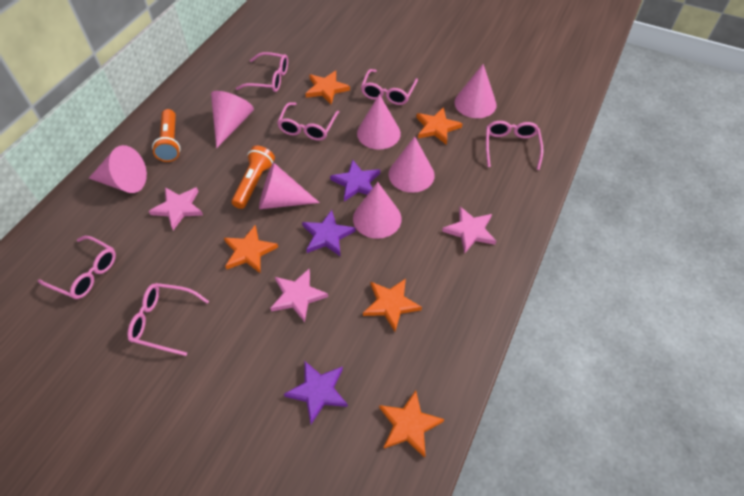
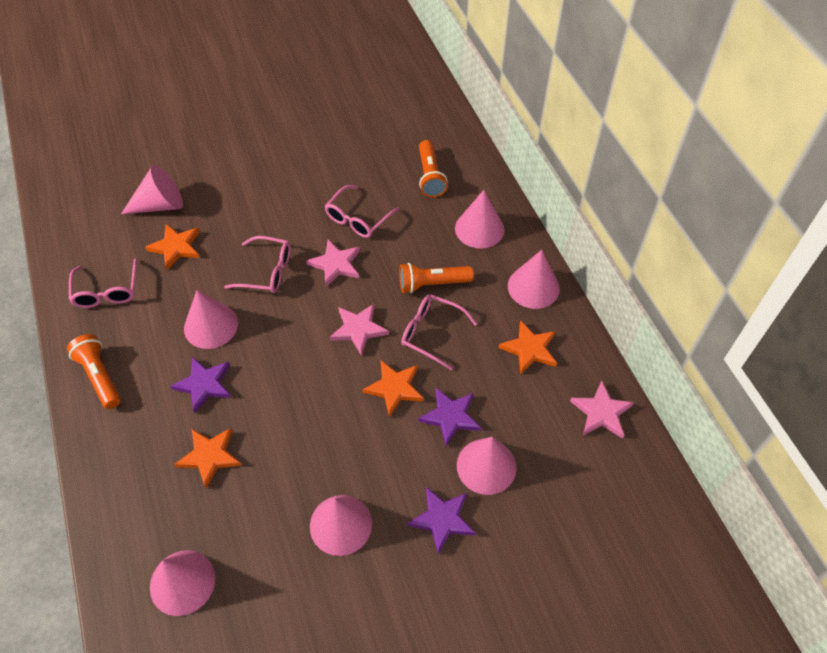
orange flashlight: 2 -> 3
orange star: 5 -> 4
pink glasses: 6 -> 4

